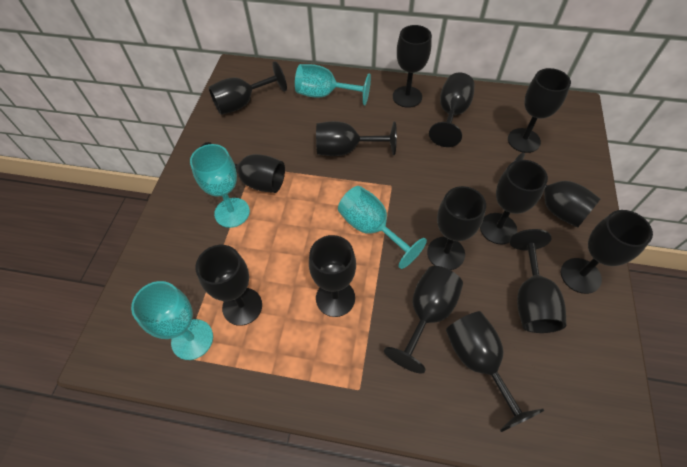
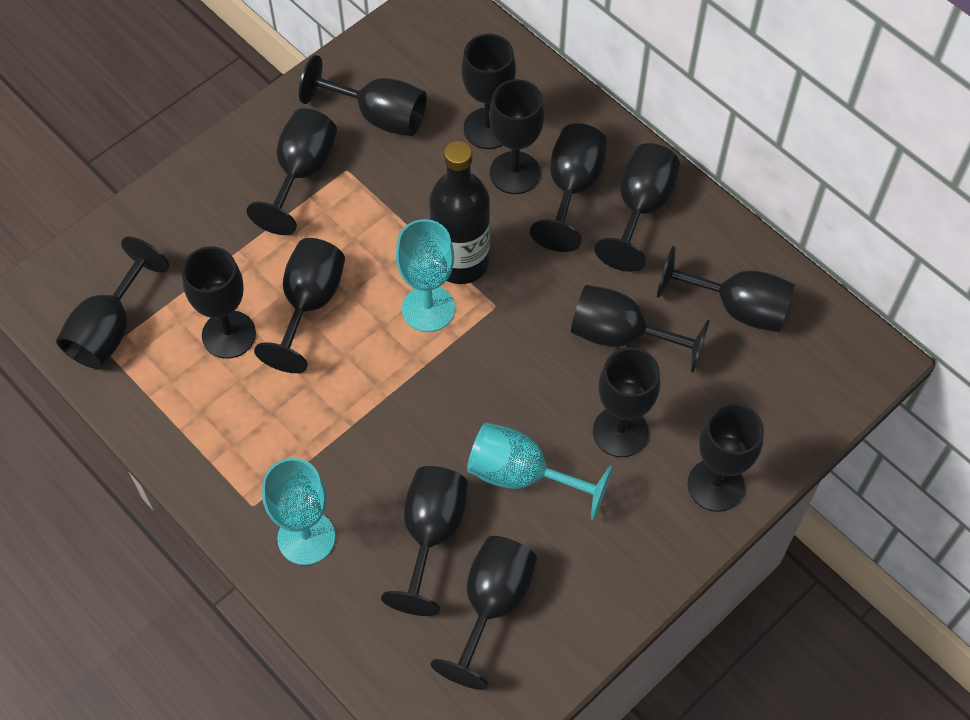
black bottle: 0 -> 1
turquoise goblet: 4 -> 3

